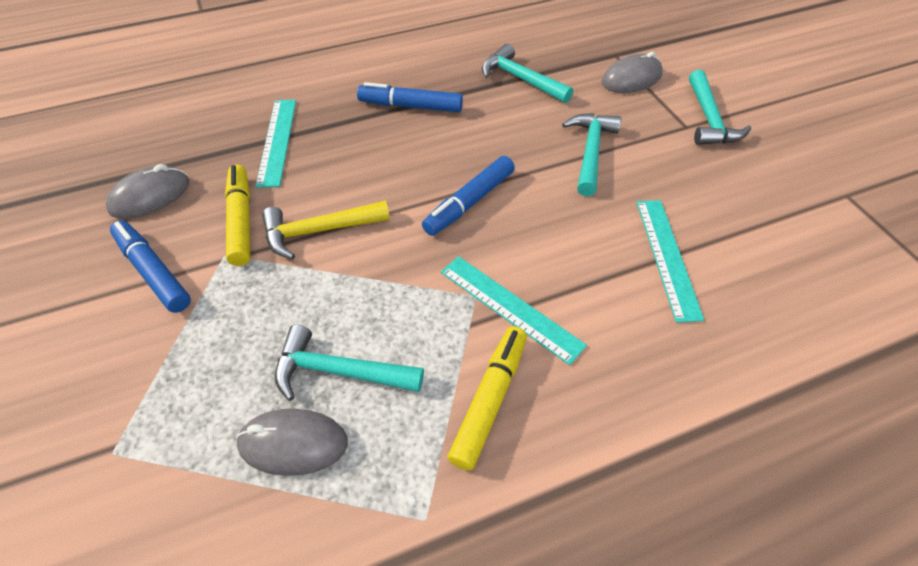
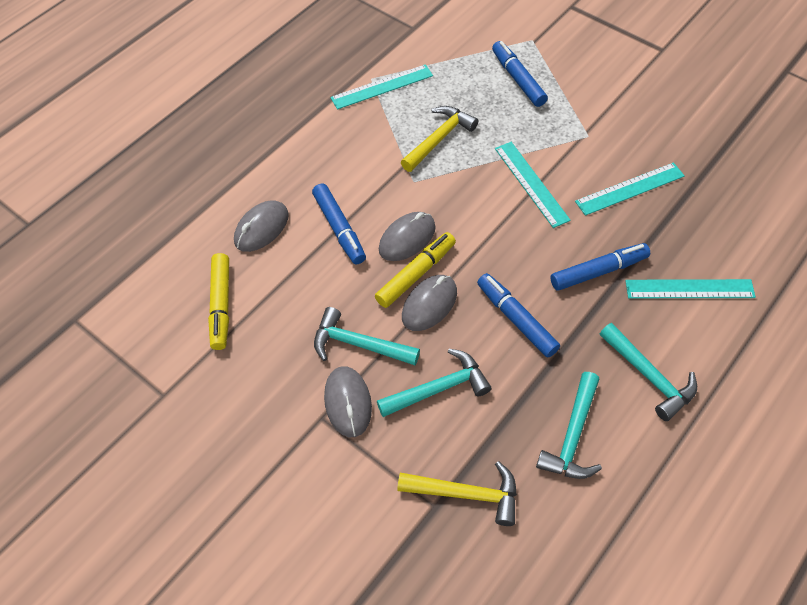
blue marker: 3 -> 4
grey mouse: 3 -> 4
turquoise ruler: 3 -> 4
yellow hammer: 1 -> 2

